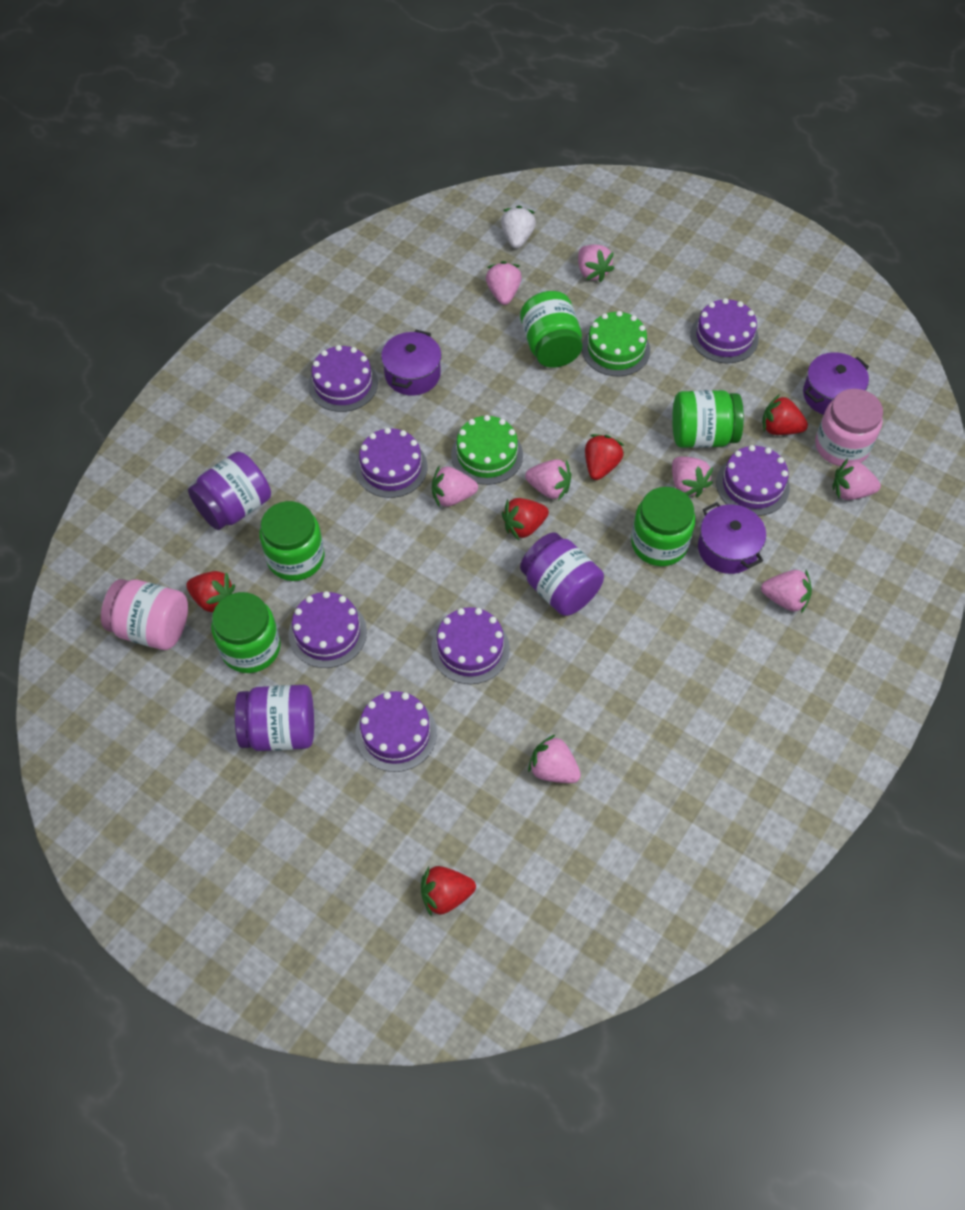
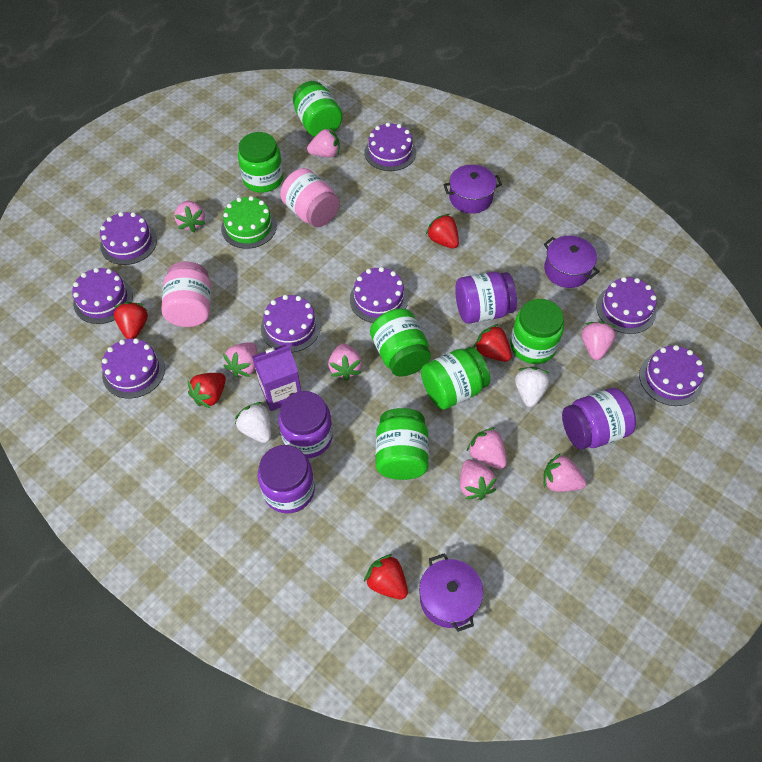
green cake: 2 -> 1
green jar: 5 -> 6
purple cake: 7 -> 8
purple carton: 0 -> 1
purple jar: 3 -> 4
white strawberry: 1 -> 2

